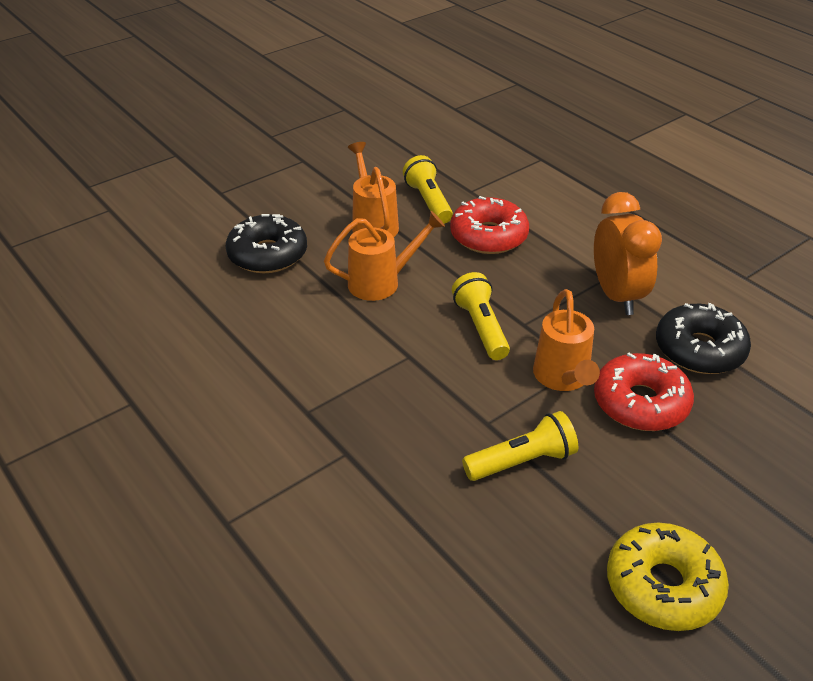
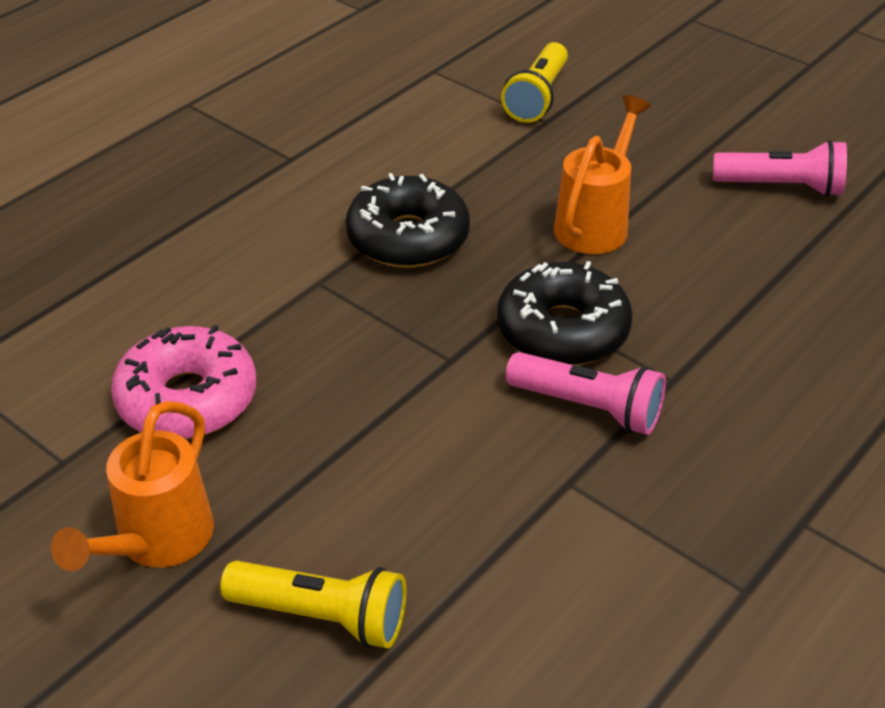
orange clock: 1 -> 0
orange watering can: 3 -> 2
pink donut: 0 -> 1
pink flashlight: 0 -> 2
red donut: 2 -> 0
yellow donut: 1 -> 0
yellow flashlight: 3 -> 2

